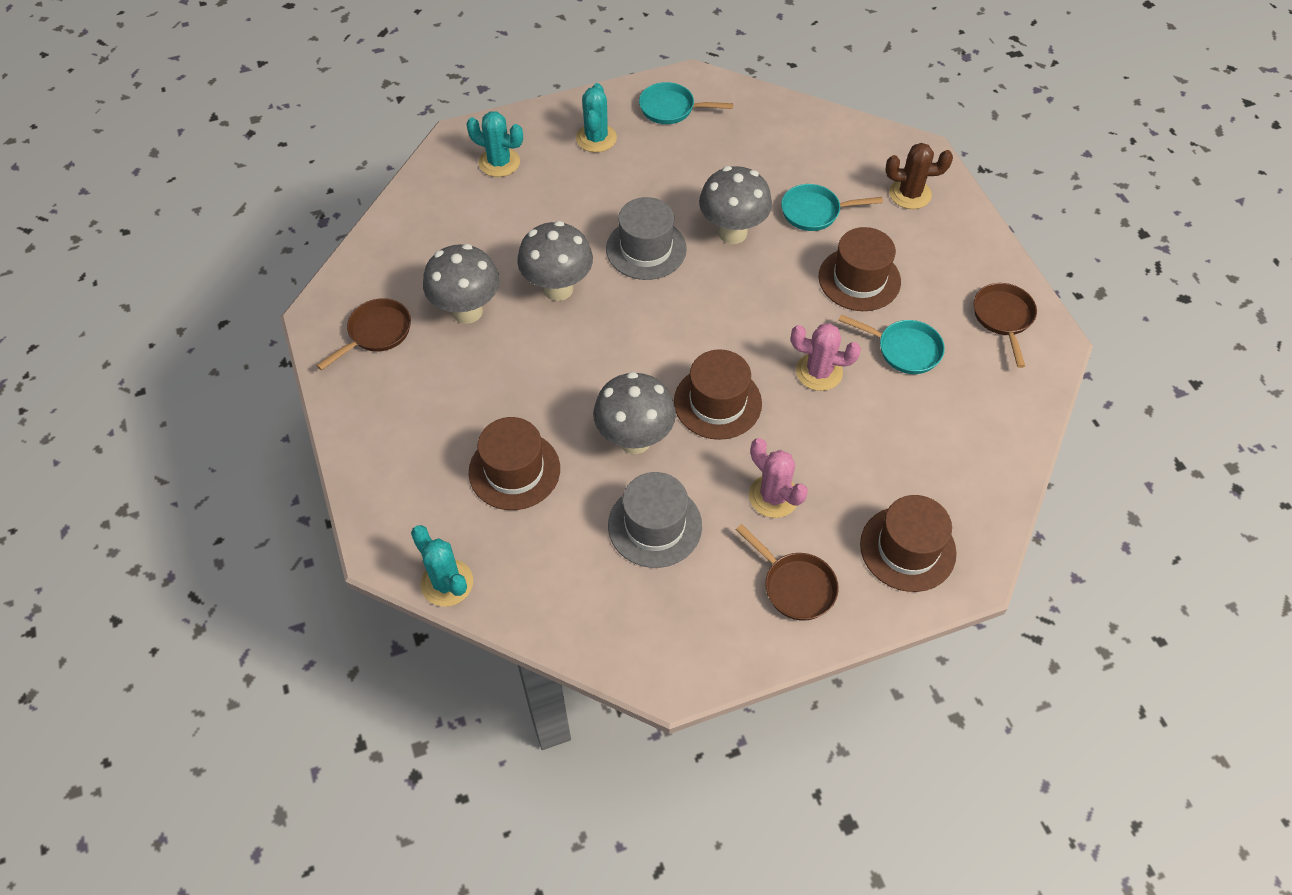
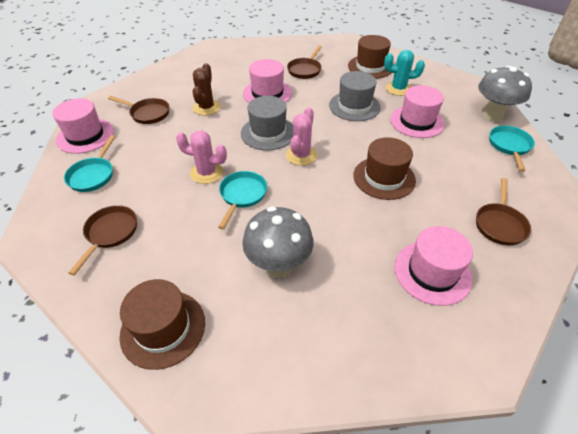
brown hat: 4 -> 3
brown pan: 3 -> 4
grey mushroom: 4 -> 2
pink hat: 0 -> 4
turquoise cactus: 3 -> 1

